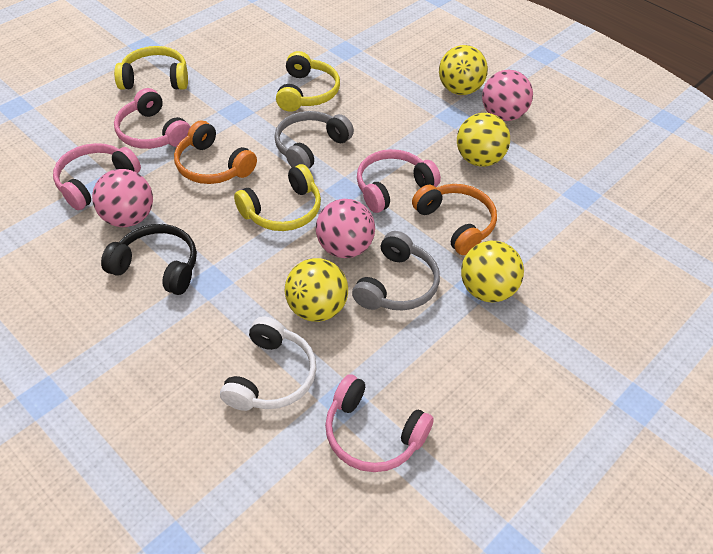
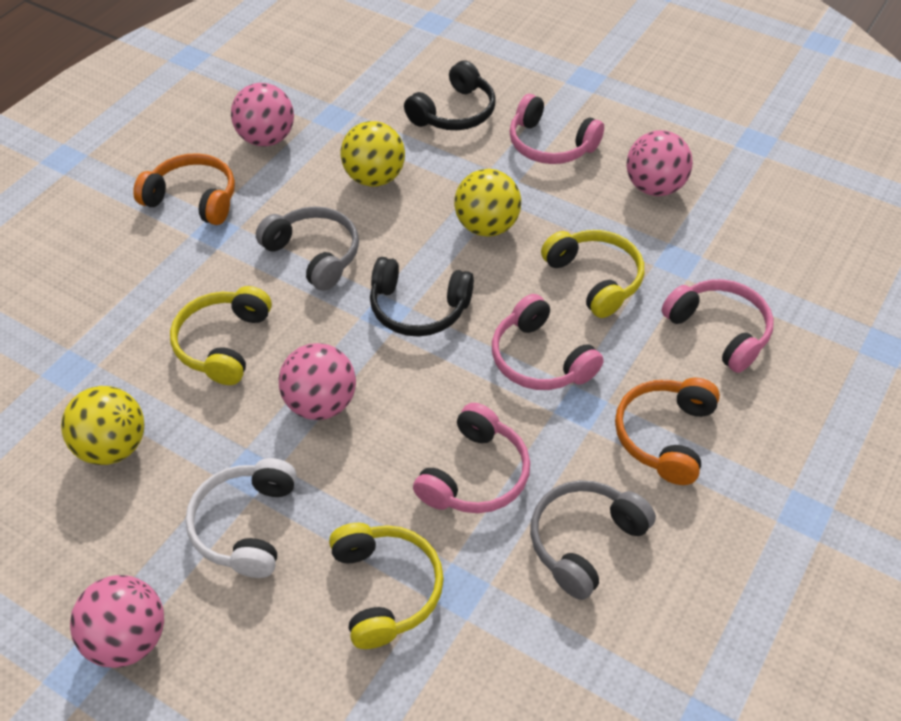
black headphones: 1 -> 2
pink ball: 3 -> 4
yellow ball: 4 -> 3

